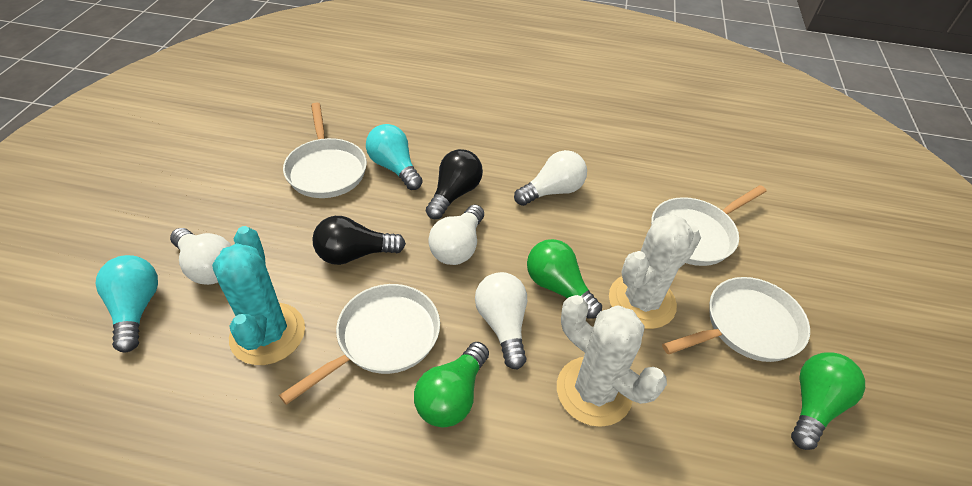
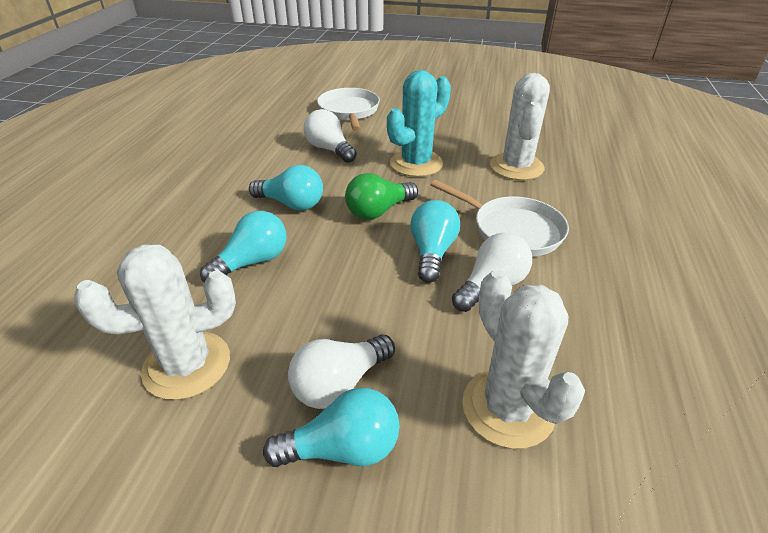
black light bulb: 2 -> 0
green light bulb: 3 -> 1
turquoise light bulb: 2 -> 4
white cactus: 2 -> 3
white light bulb: 4 -> 3
white pan: 4 -> 2

